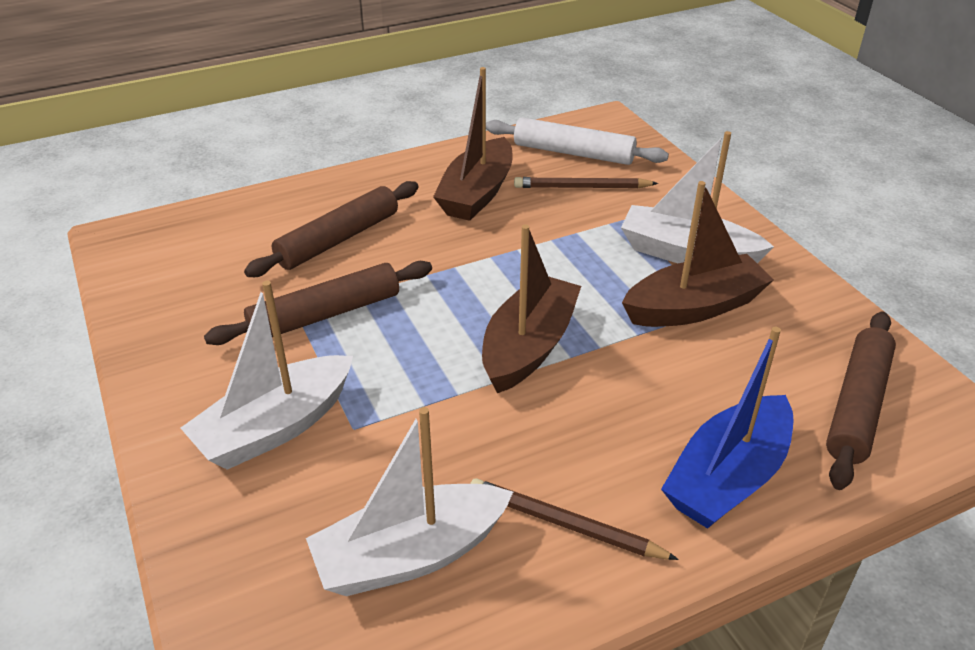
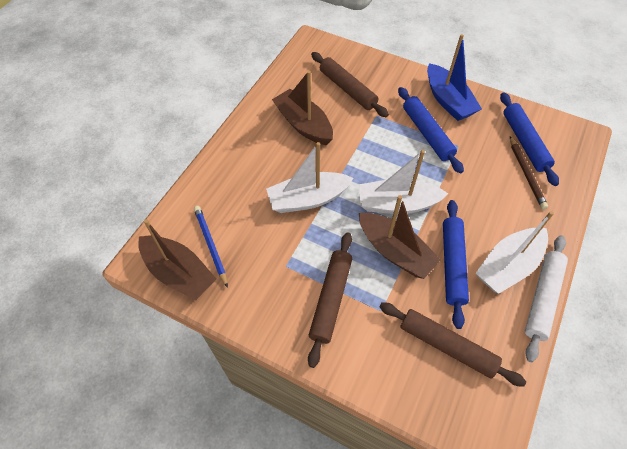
blue pencil: 0 -> 1
blue rolling pin: 0 -> 3
brown pencil: 2 -> 1

